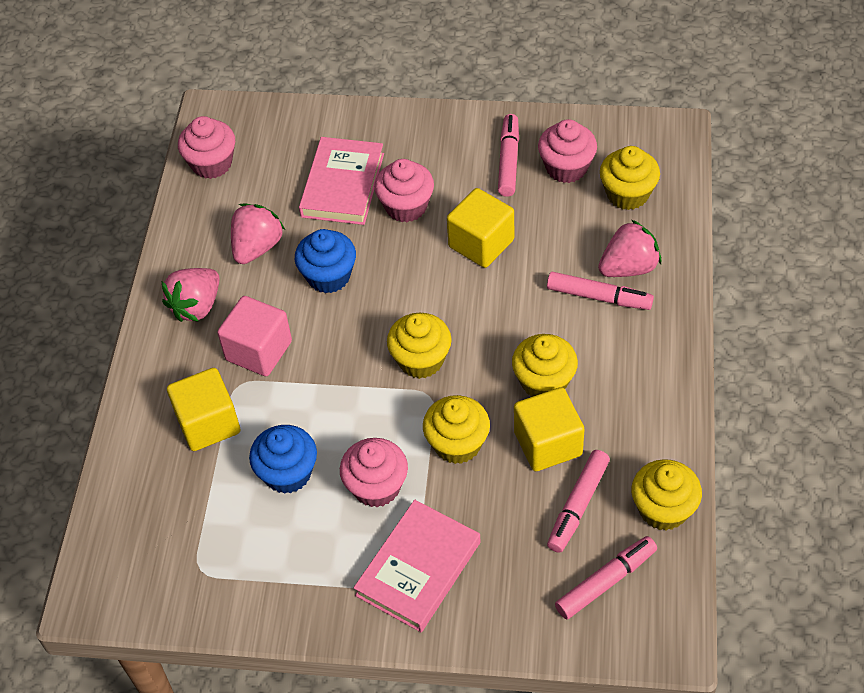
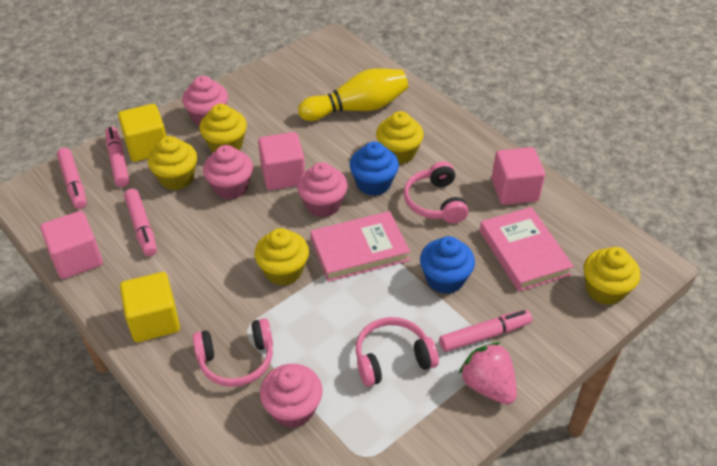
pink cube: 1 -> 3
pink headphones: 0 -> 3
pink strawberry: 3 -> 1
yellow bowling pin: 0 -> 1
yellow cube: 3 -> 2

